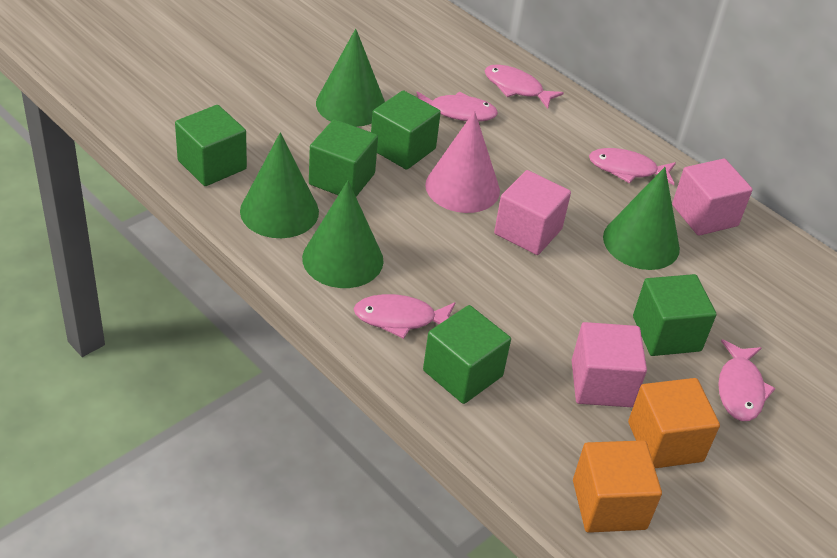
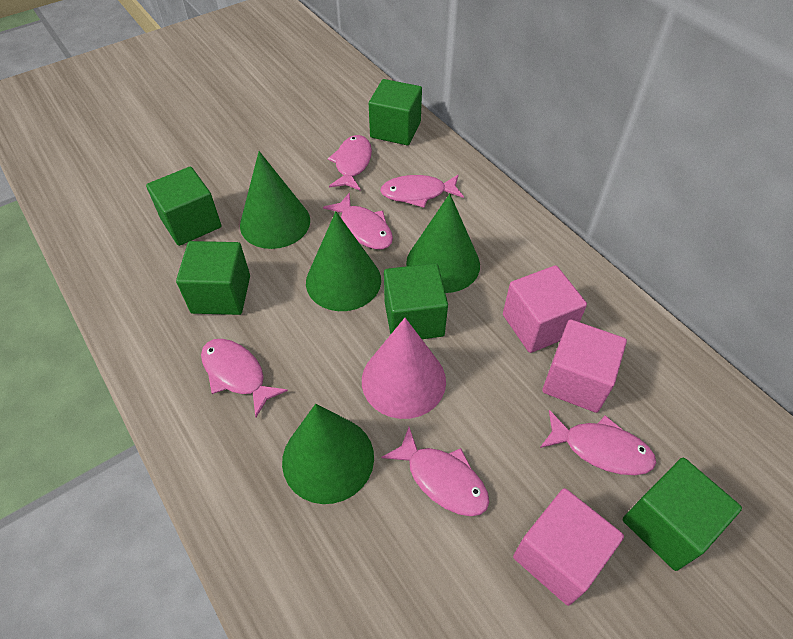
orange cube: 2 -> 0
pink fish: 5 -> 6

